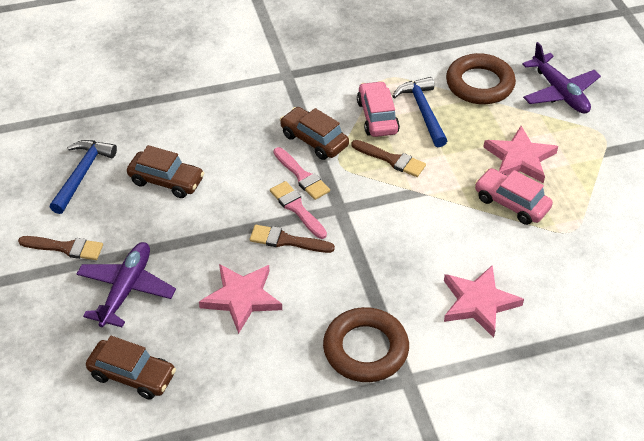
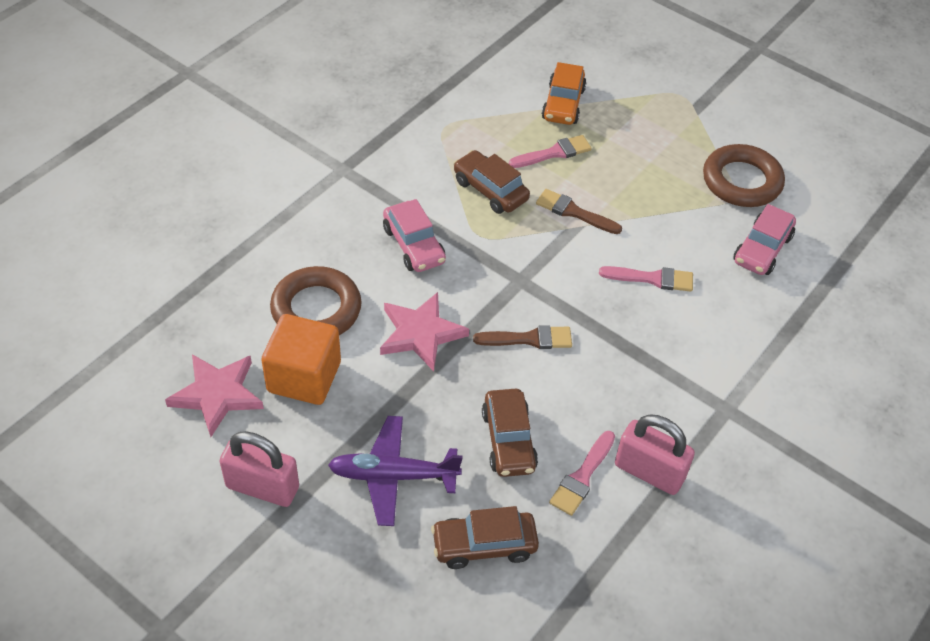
blue hammer: 2 -> 0
brown brush: 3 -> 2
orange car: 0 -> 1
orange cube: 0 -> 1
pink brush: 2 -> 3
pink padlock: 0 -> 2
pink star: 3 -> 2
purple plane: 2 -> 1

